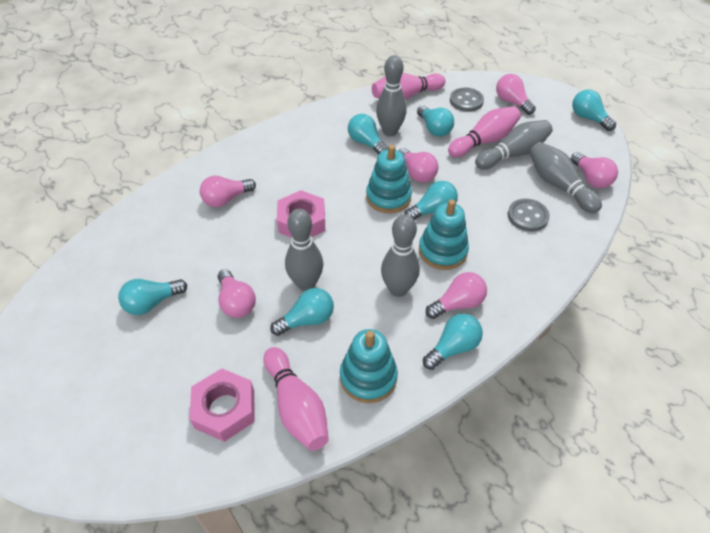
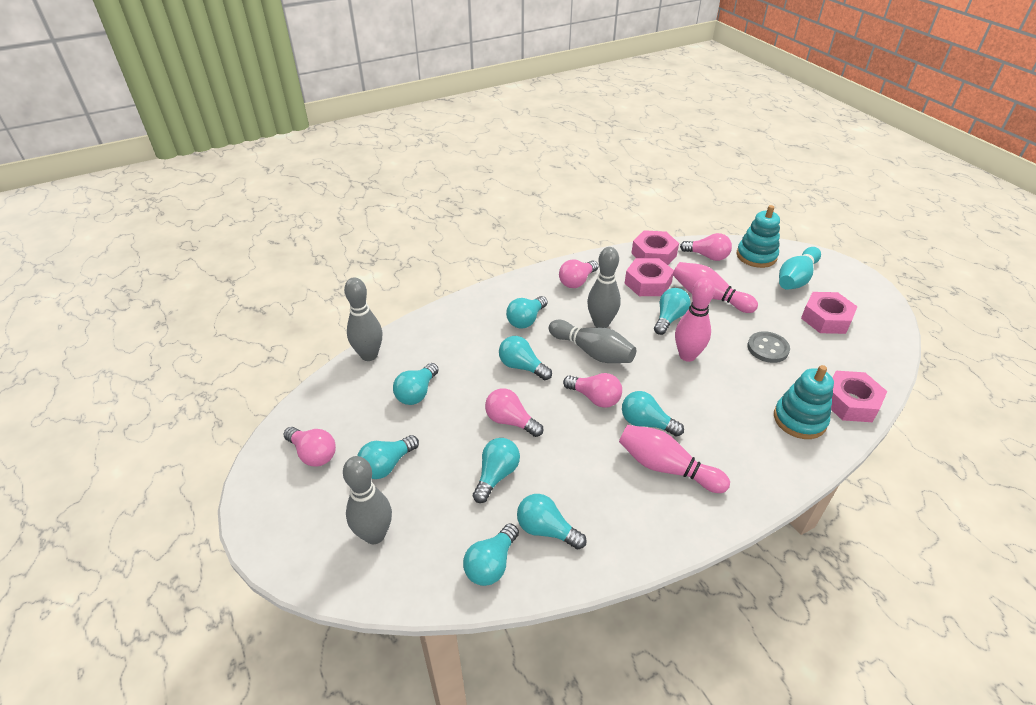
grey bowling pin: 5 -> 4
grey button: 2 -> 1
pink light bulb: 6 -> 5
pink nut: 2 -> 4
turquoise bowling pin: 0 -> 1
turquoise light bulb: 7 -> 9
turquoise stacking toy: 3 -> 2

